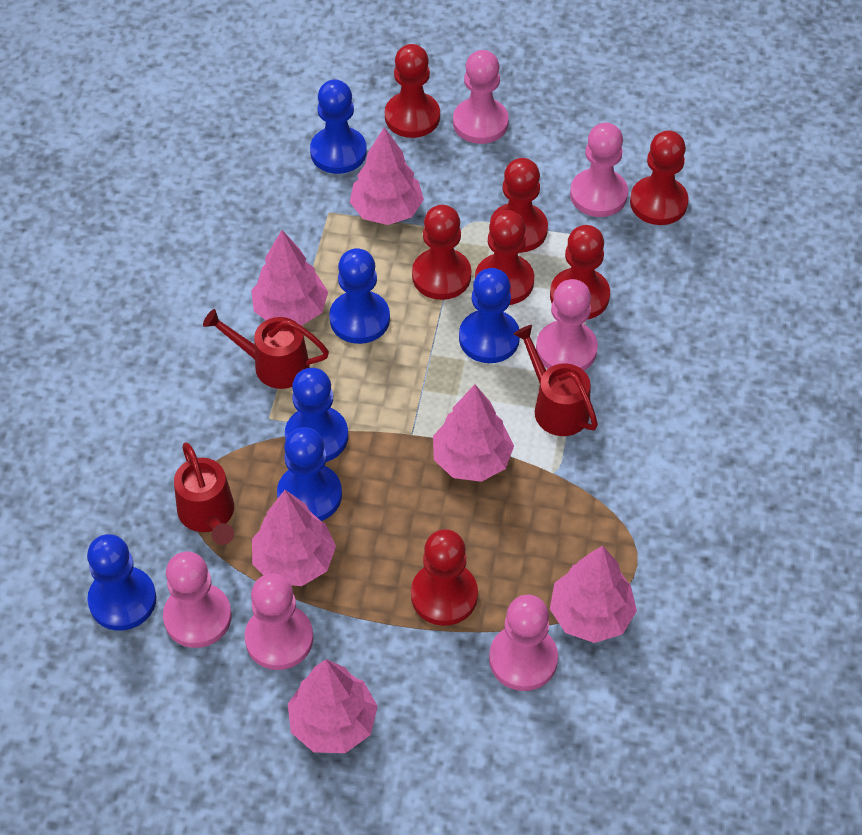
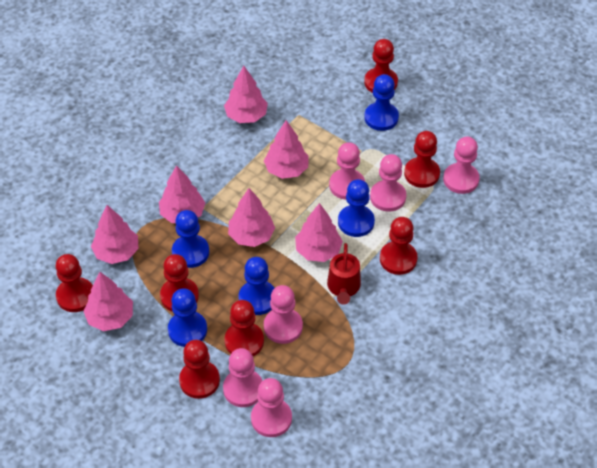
blue pawn: 6 -> 5
pink tree: 6 -> 7
red watering can: 3 -> 1

